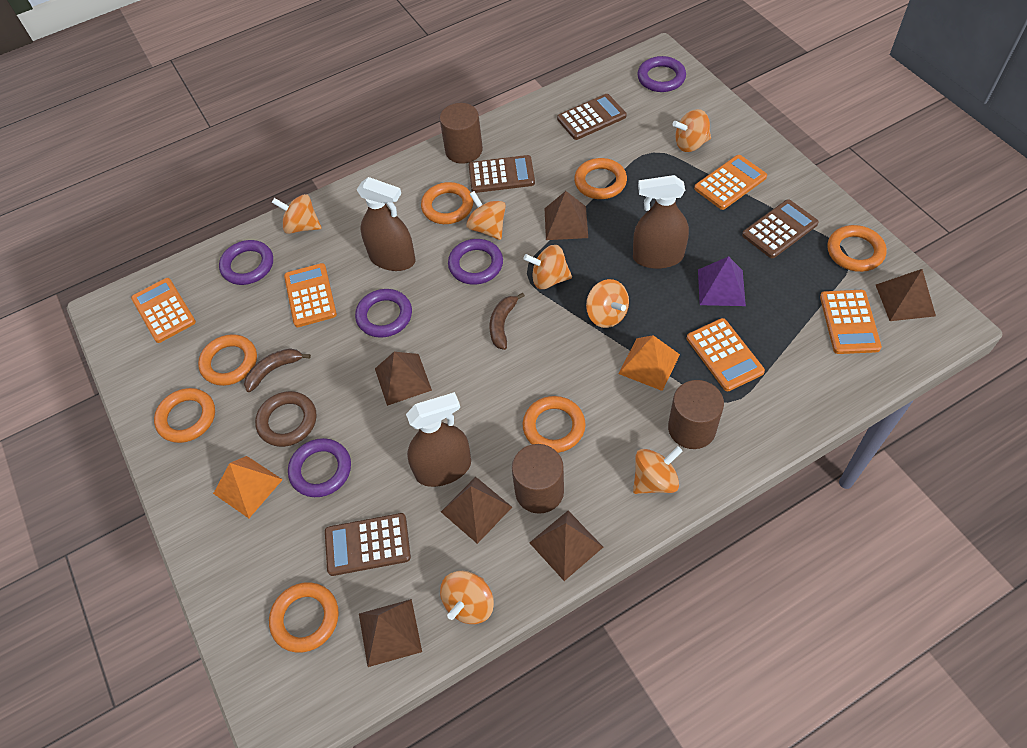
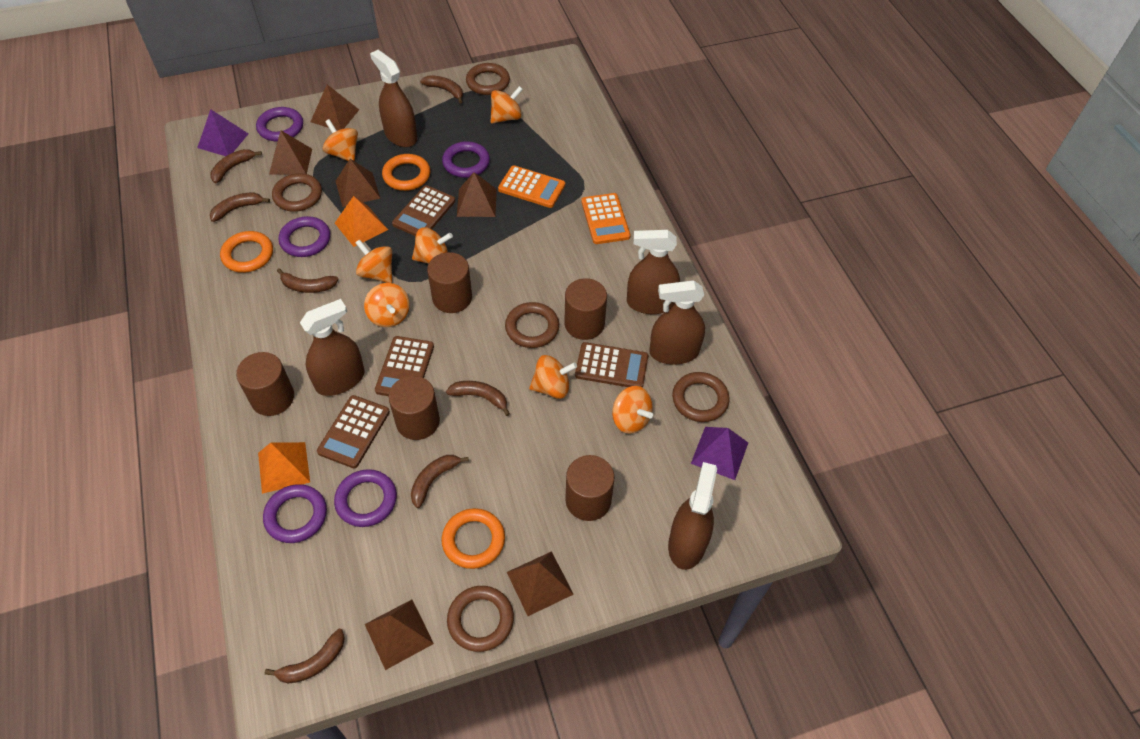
brown banana: 2 -> 7
brown cylinder: 3 -> 5
brown ring: 1 -> 5
brown spray bottle: 3 -> 5
orange calculator: 5 -> 2
orange ring: 7 -> 3
purple pyramid: 1 -> 2

